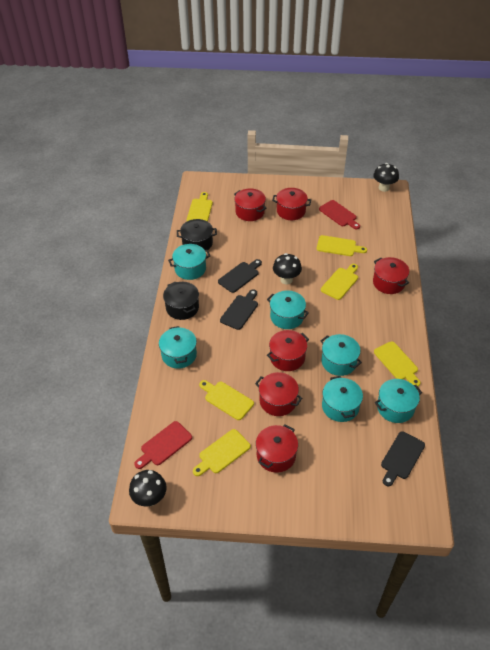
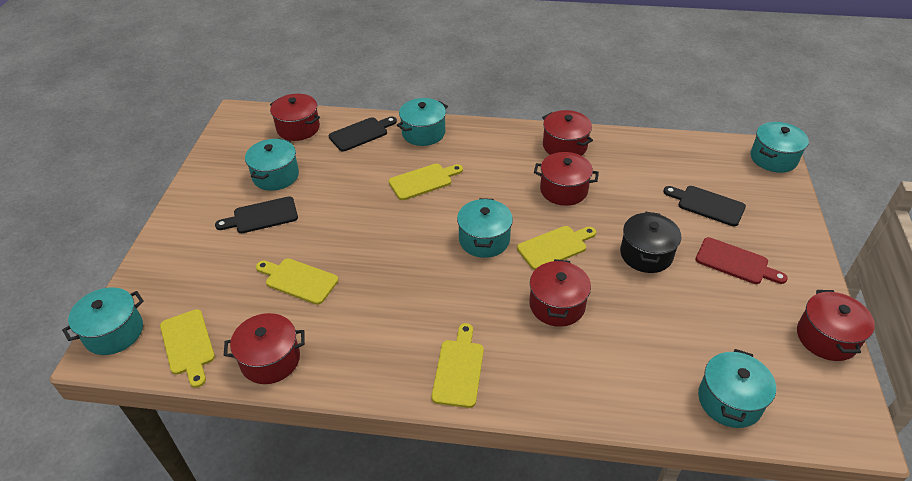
black mushroom: 3 -> 0
black pot: 2 -> 1
red cutting board: 2 -> 1
yellow cutting board: 6 -> 5

